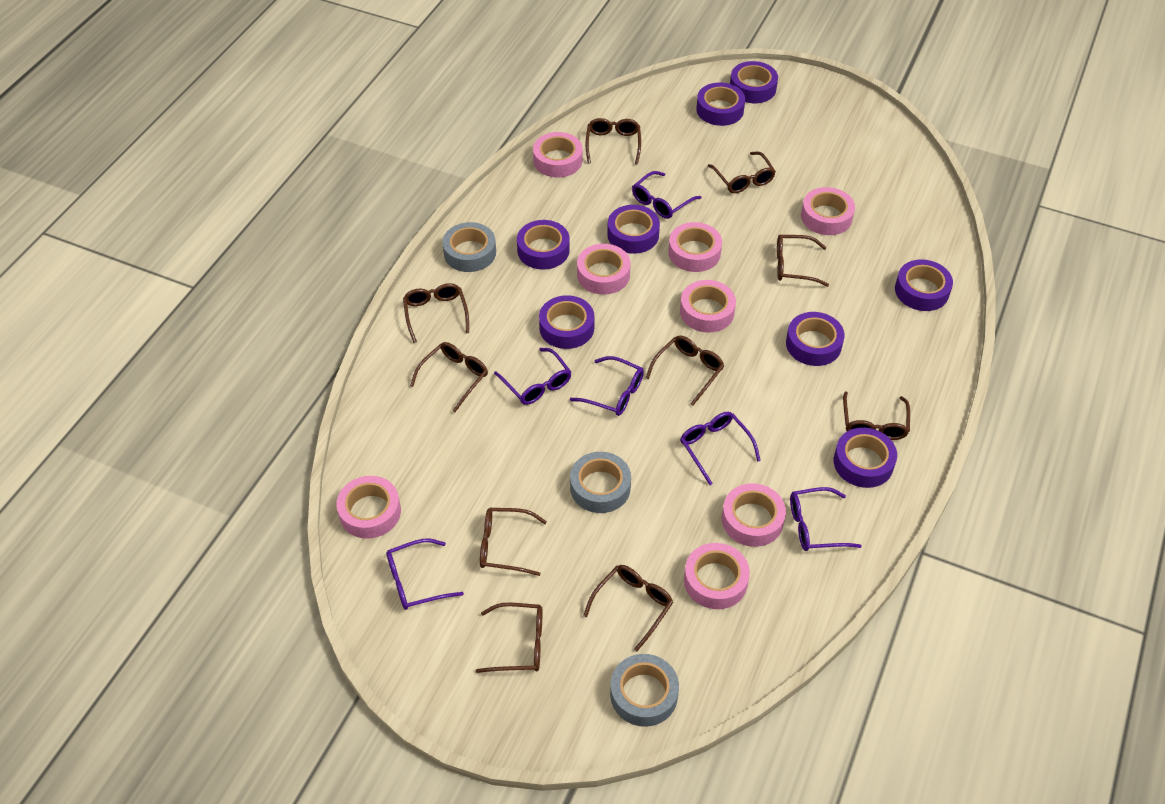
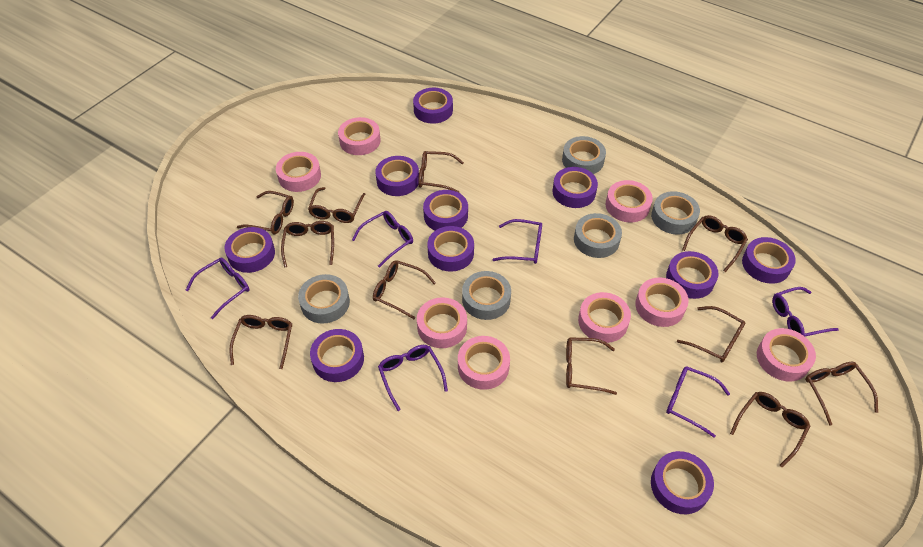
brown glasses: 10 -> 11
grey tape: 3 -> 5
purple tape: 8 -> 10

